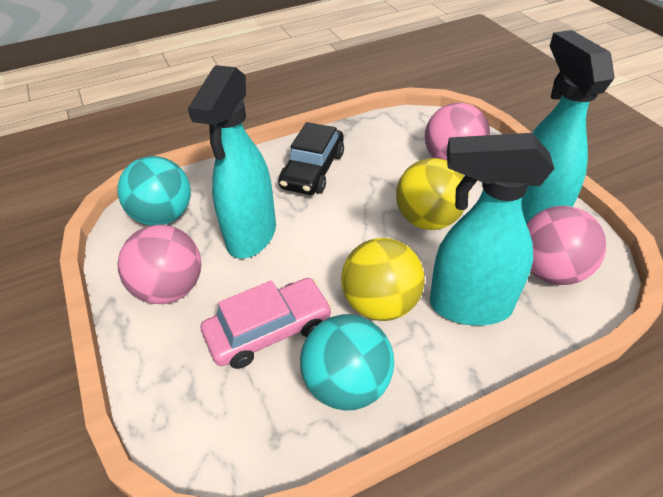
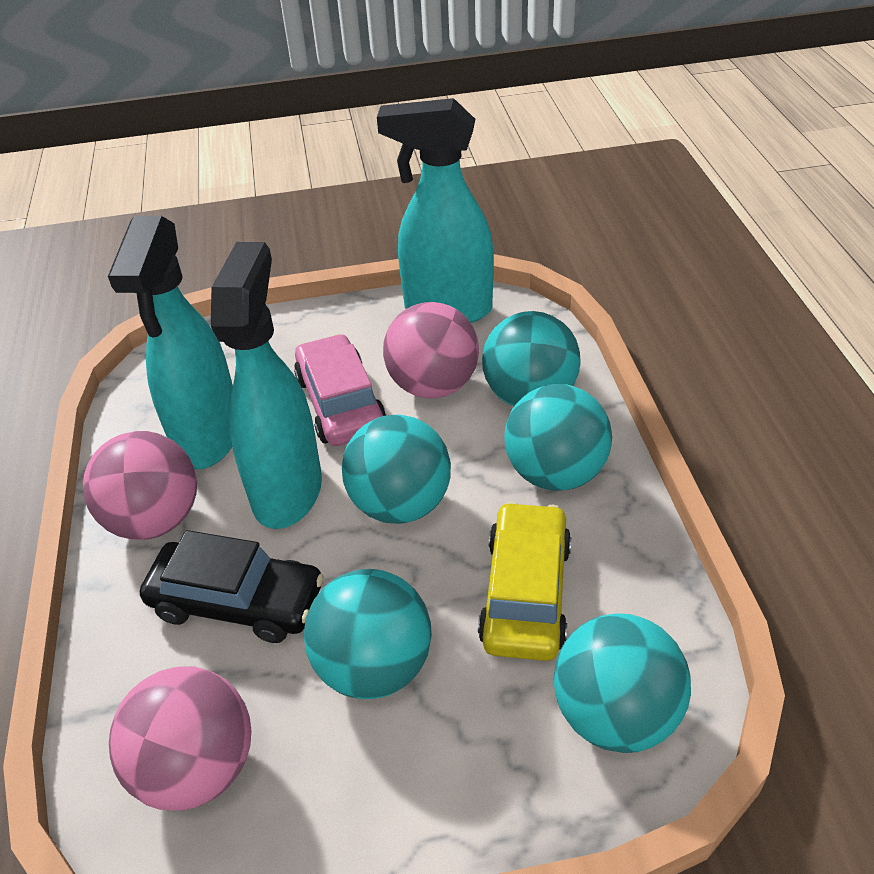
turquoise ball: 2 -> 5
yellow ball: 2 -> 0
yellow car: 0 -> 1

